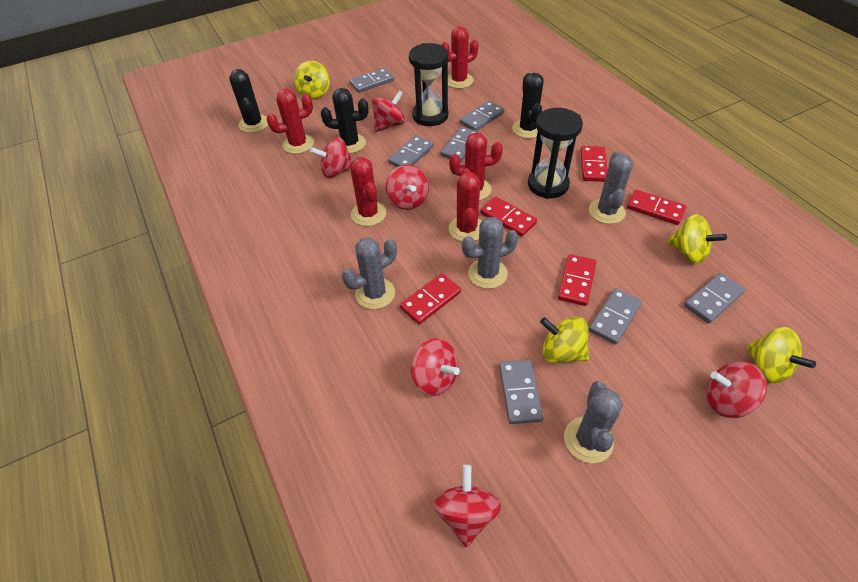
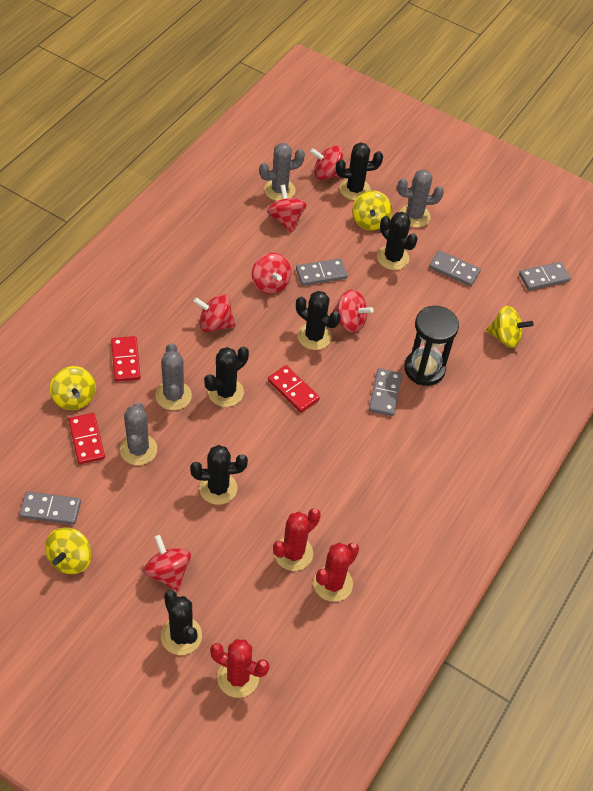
black cactus: 3 -> 6
black hourglass: 2 -> 1
grey domino: 7 -> 5
red cactus: 5 -> 3
red domino: 5 -> 3

